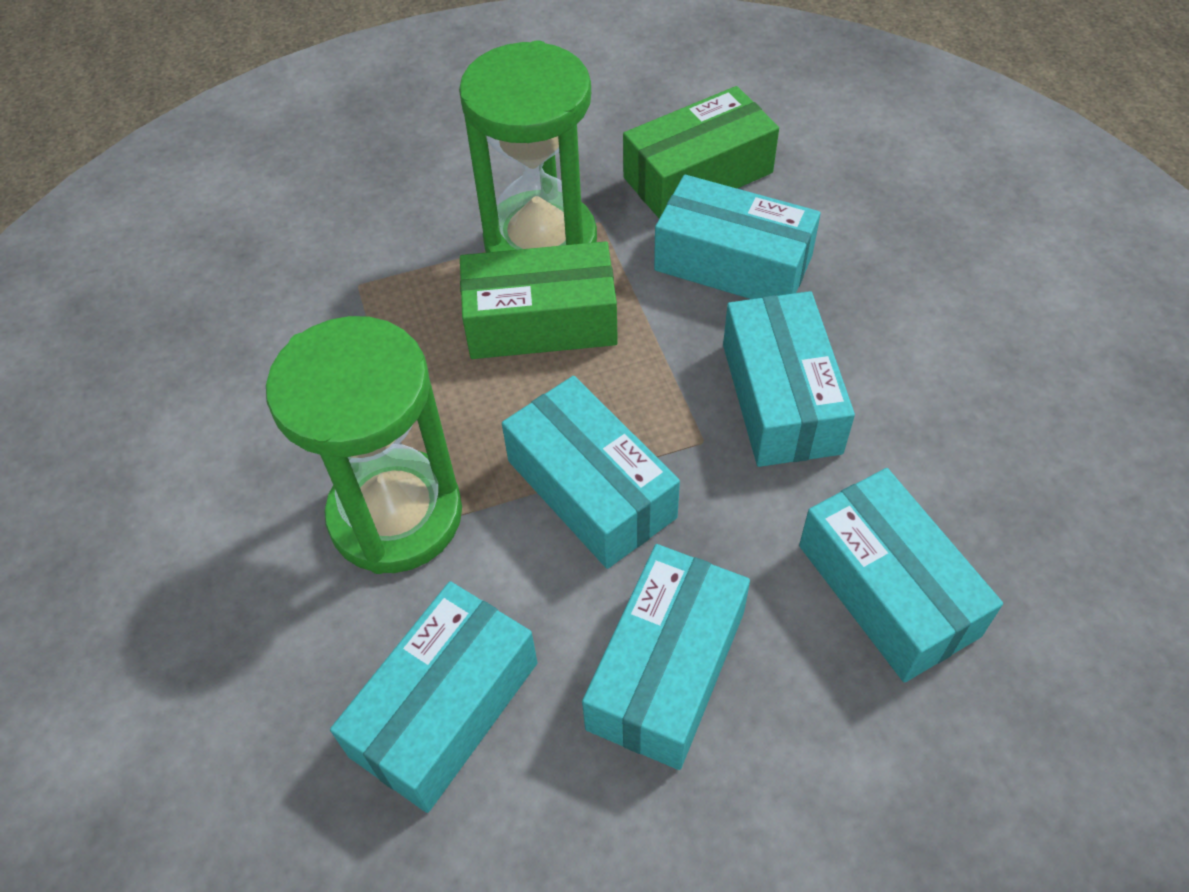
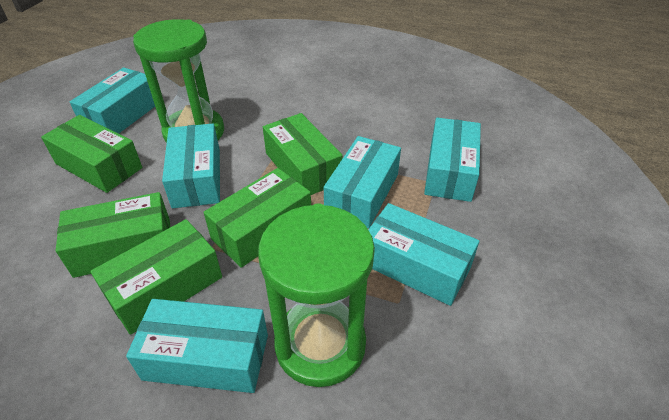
green box: 2 -> 5

